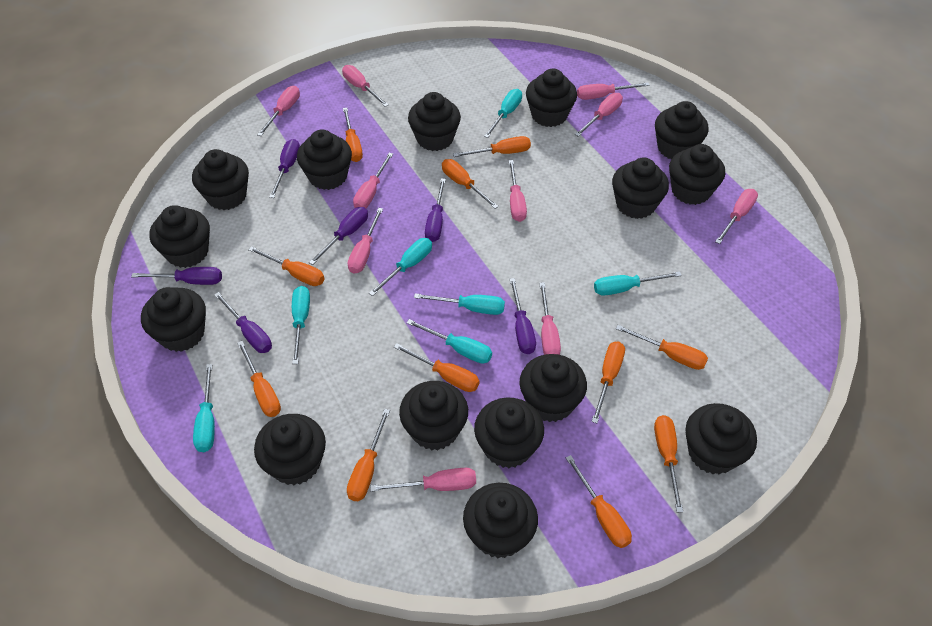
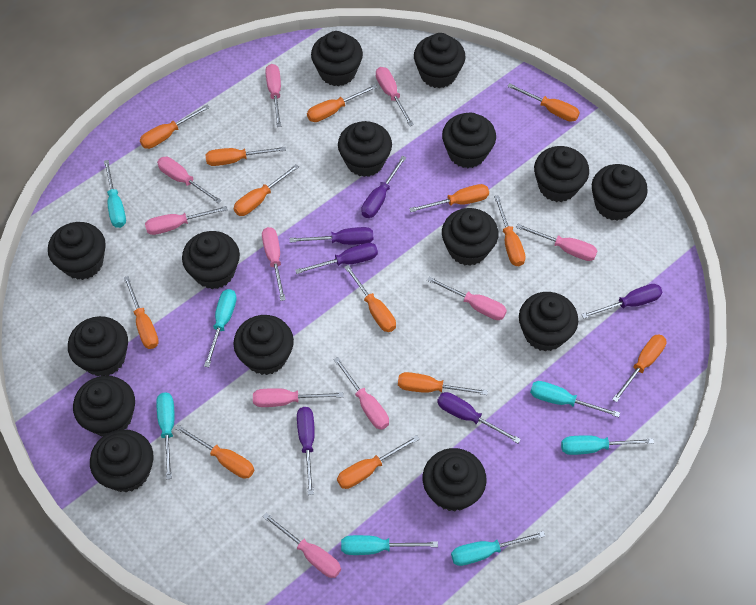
orange screwdriver: 11 -> 13

